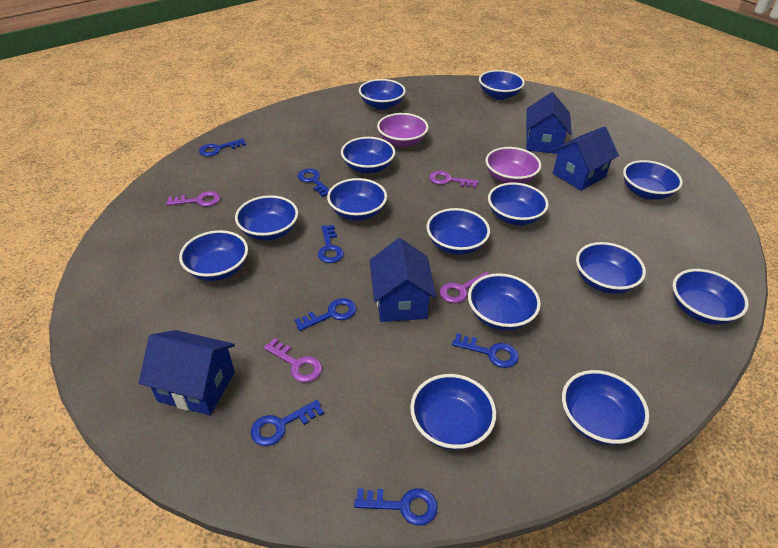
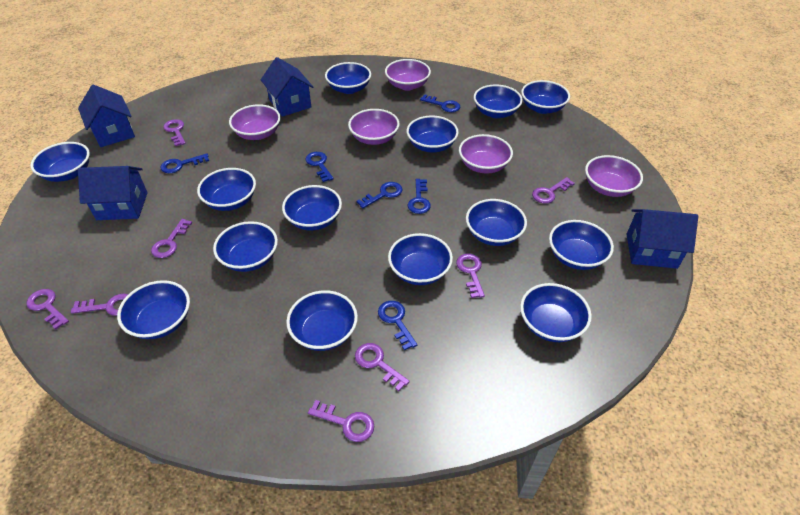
blue key: 7 -> 6
purple bowl: 2 -> 5
purple key: 4 -> 8

